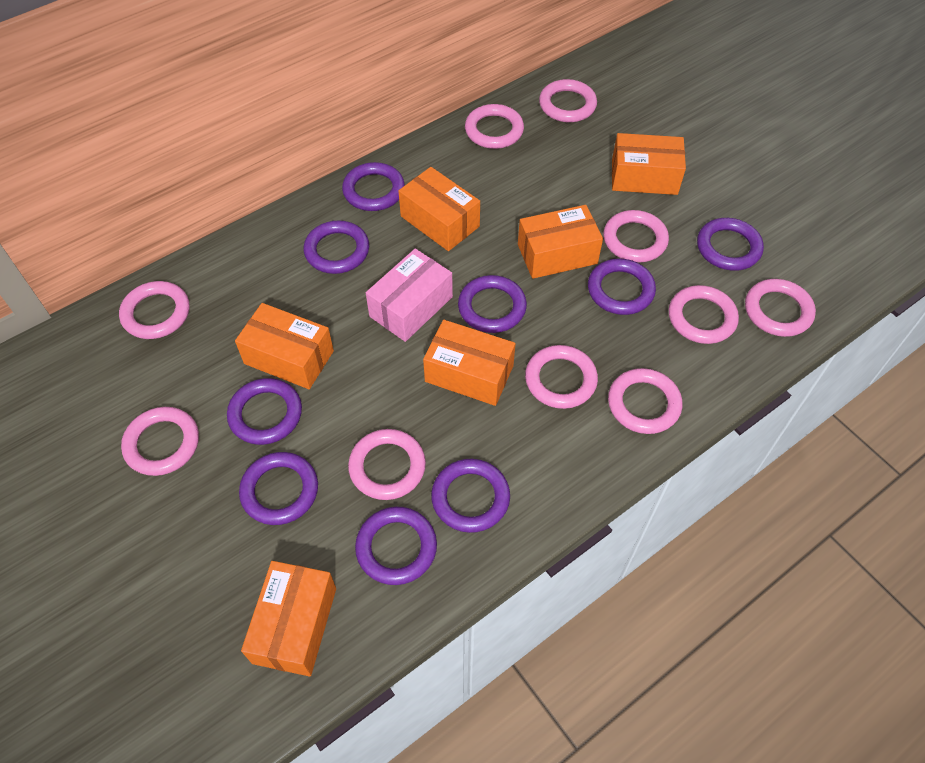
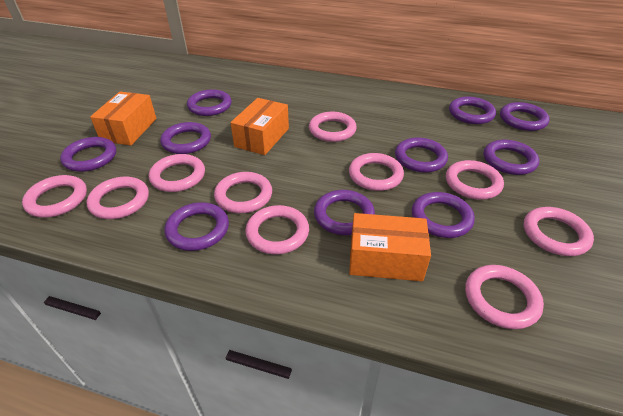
orange box: 6 -> 3
pink box: 1 -> 0
purple ring: 9 -> 10

